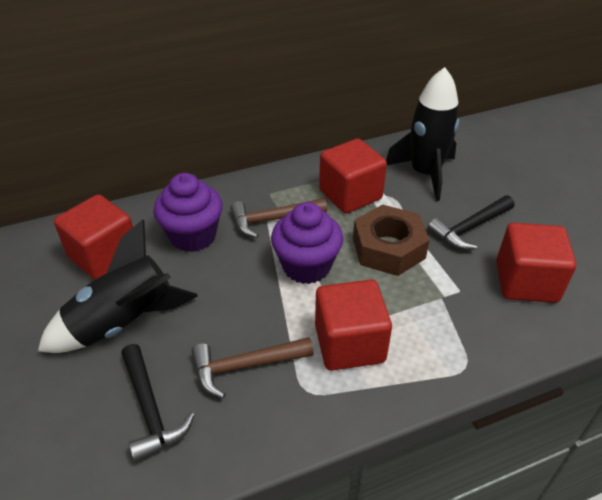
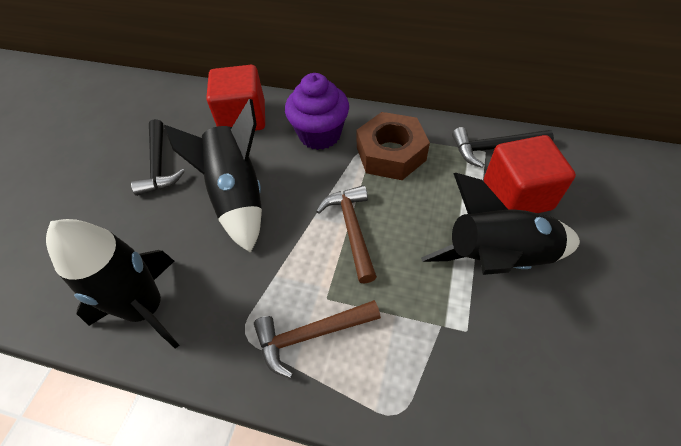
black rocket: 2 -> 3
purple cupcake: 2 -> 1
red cube: 4 -> 2

